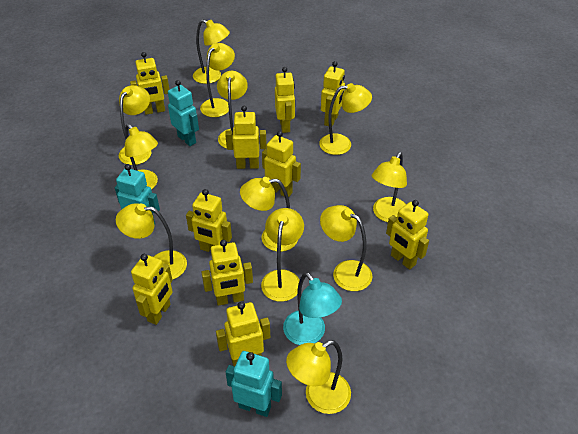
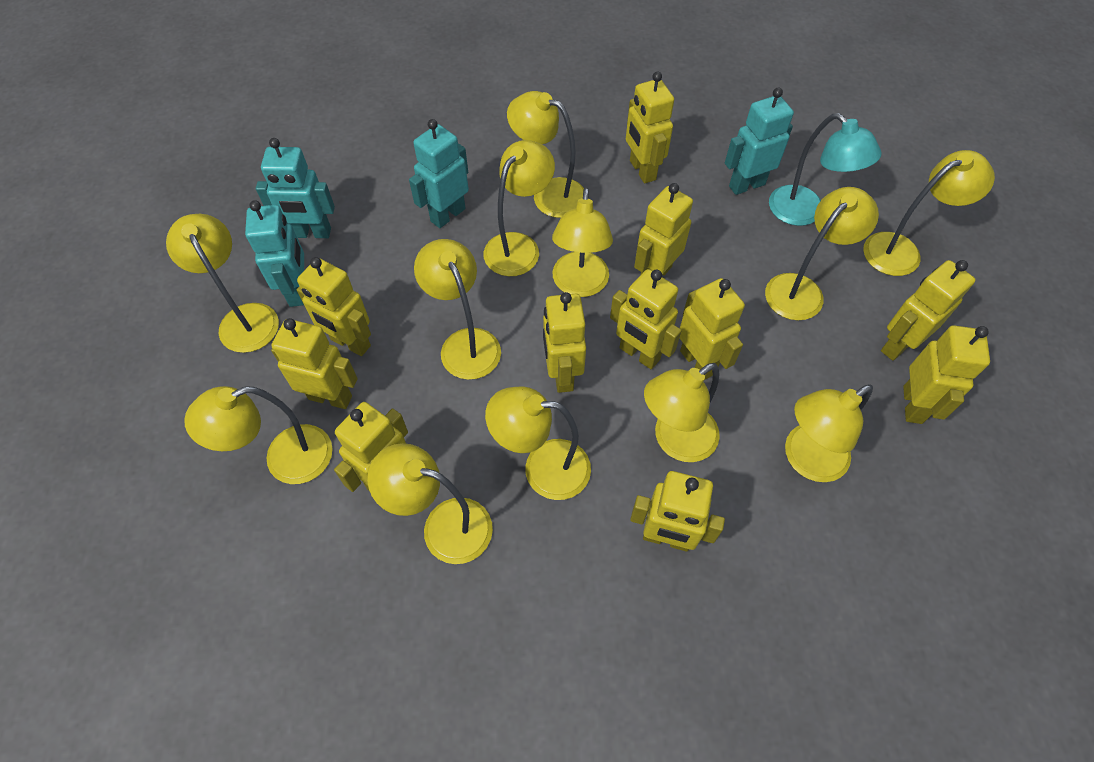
turquoise robot: 3 -> 4
yellow robot: 10 -> 11

